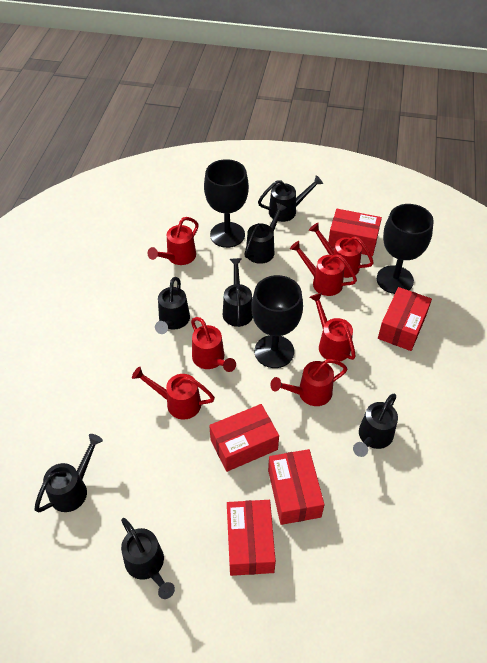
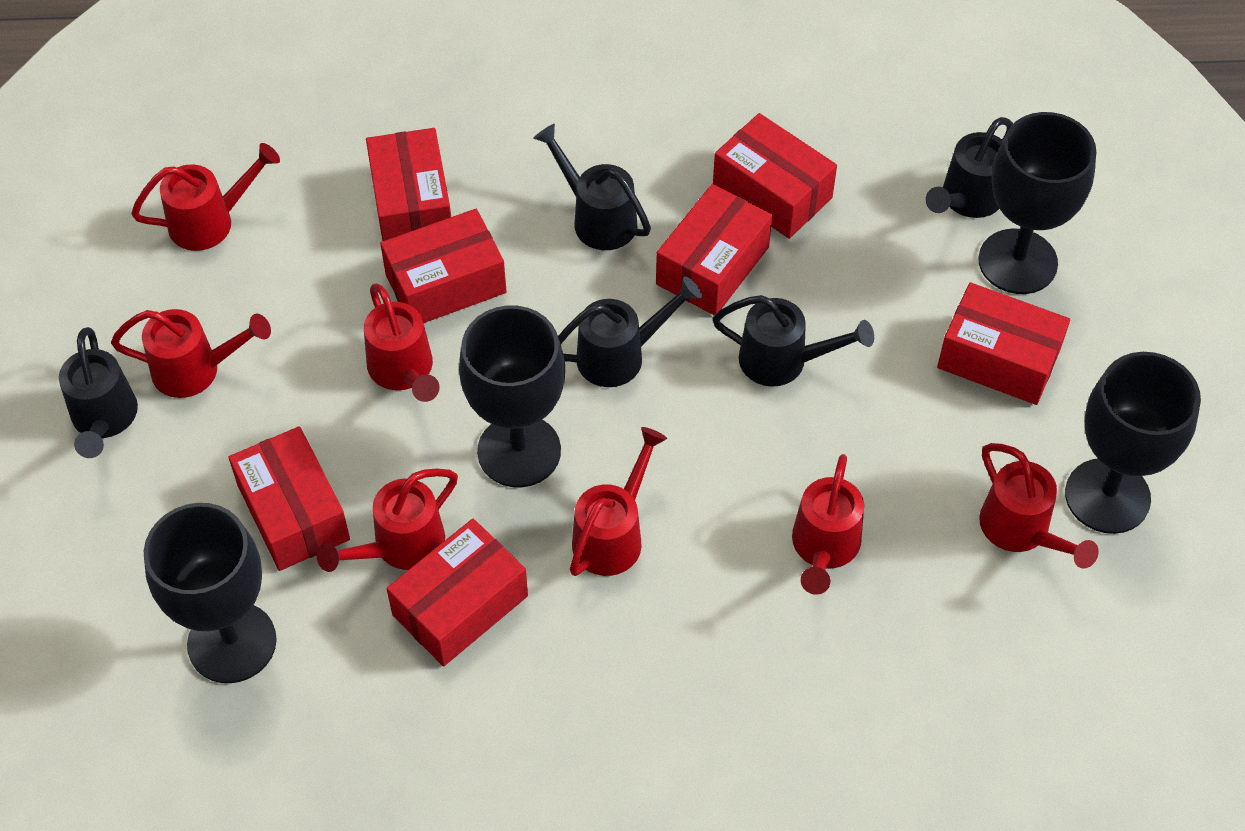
black goblet: 3 -> 4
black watering can: 7 -> 5
red box: 5 -> 7

